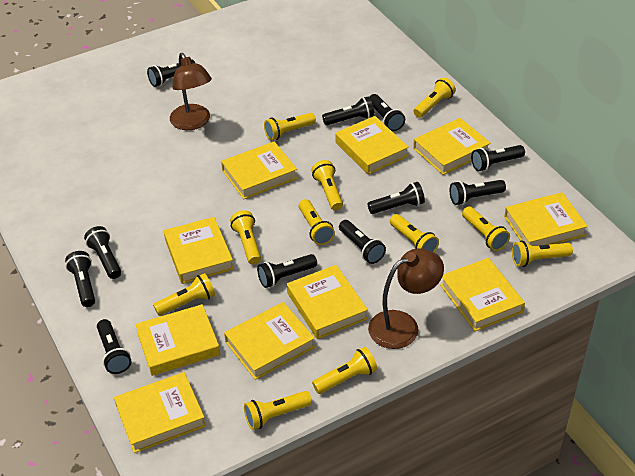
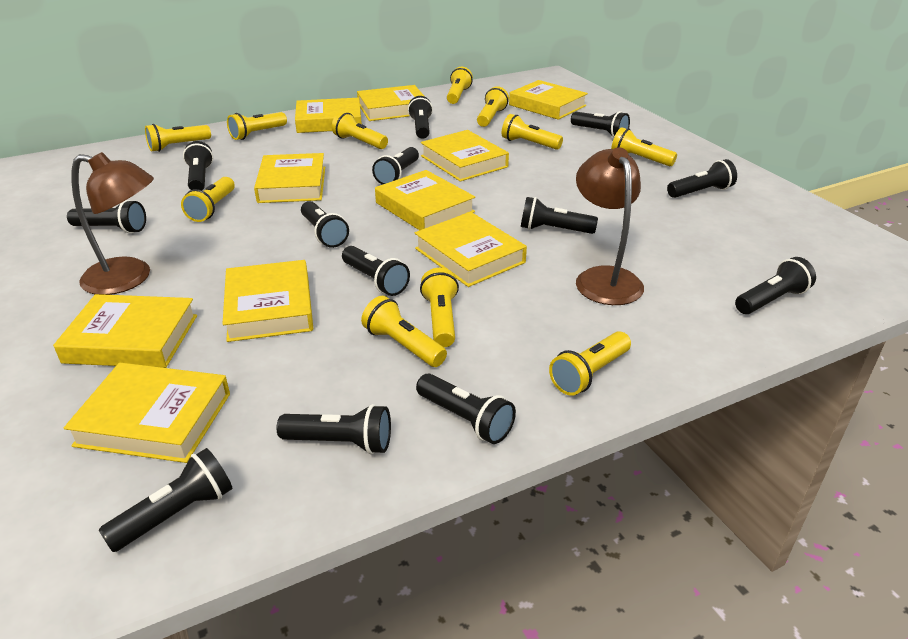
black flashlight: 11 -> 13

